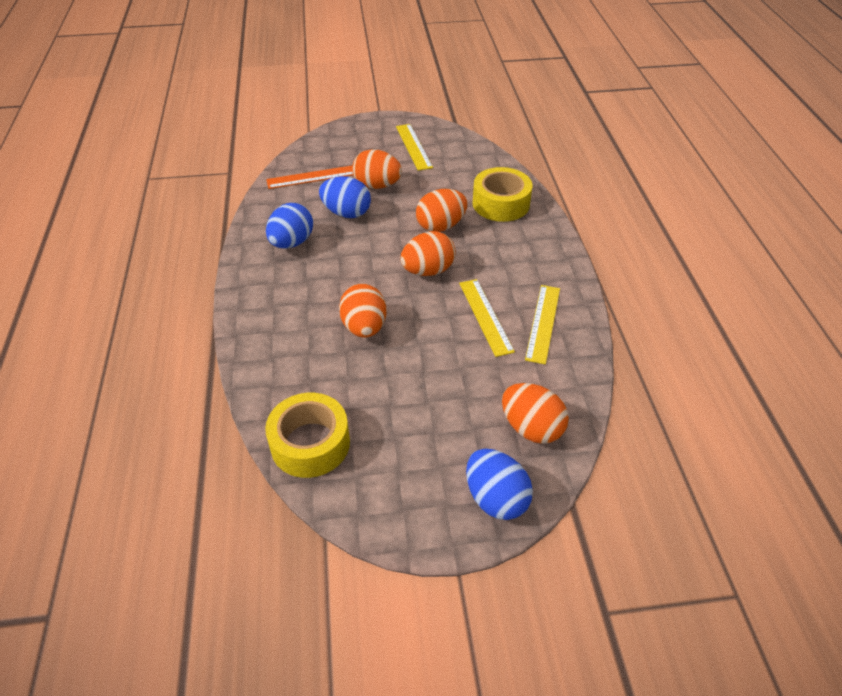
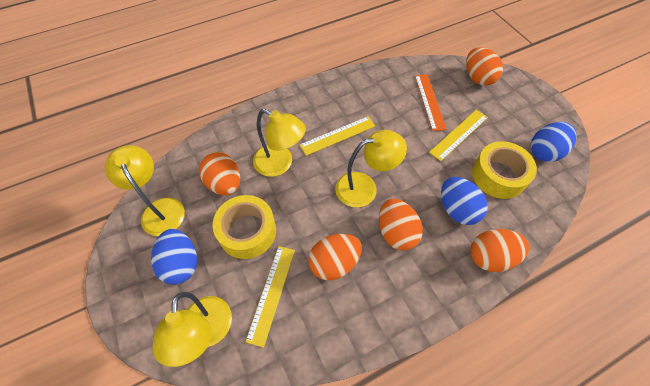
yellow lamp: 0 -> 4

